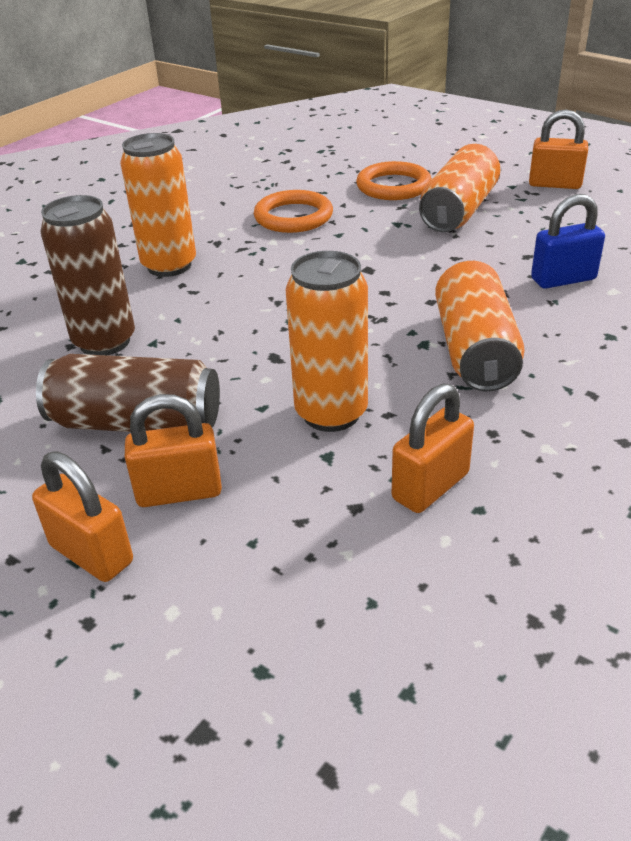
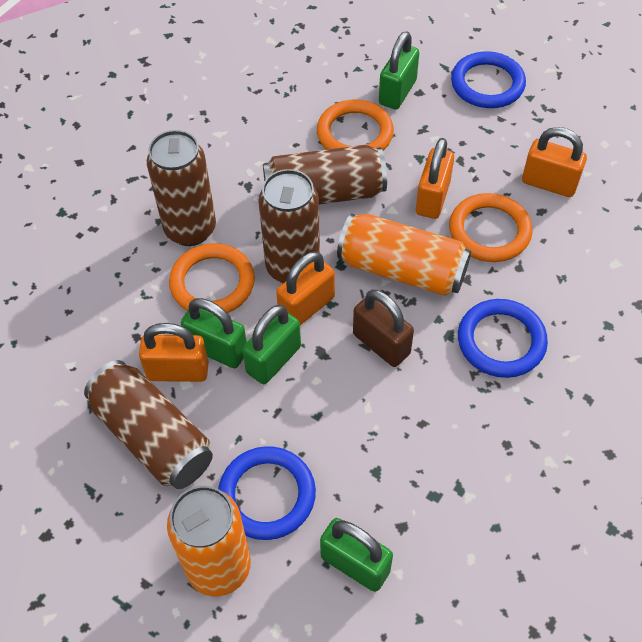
blue padlock: 1 -> 0
blue ring: 0 -> 3
brown can: 2 -> 4
brown padlock: 0 -> 1
green padlock: 0 -> 4
orange can: 4 -> 2
orange ring: 2 -> 3

